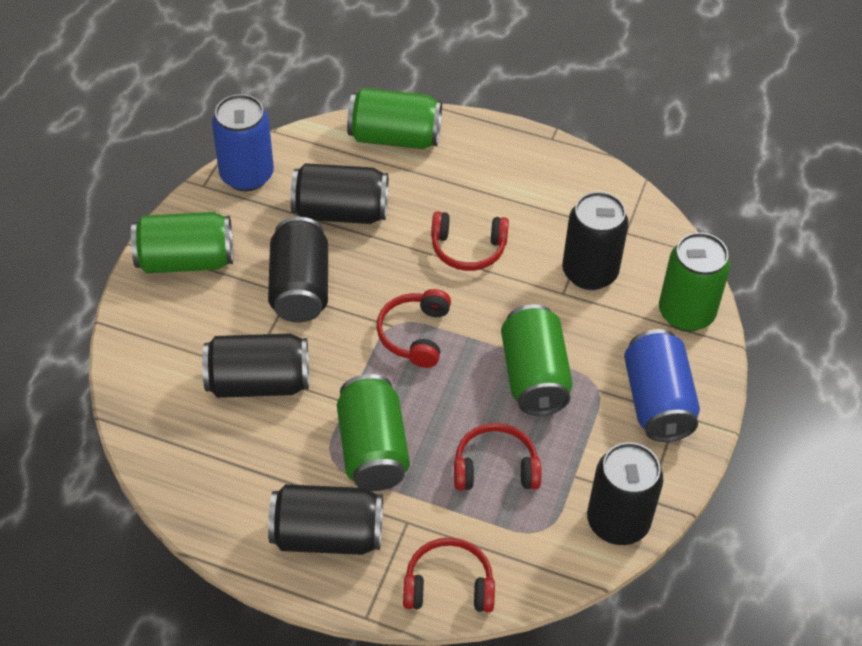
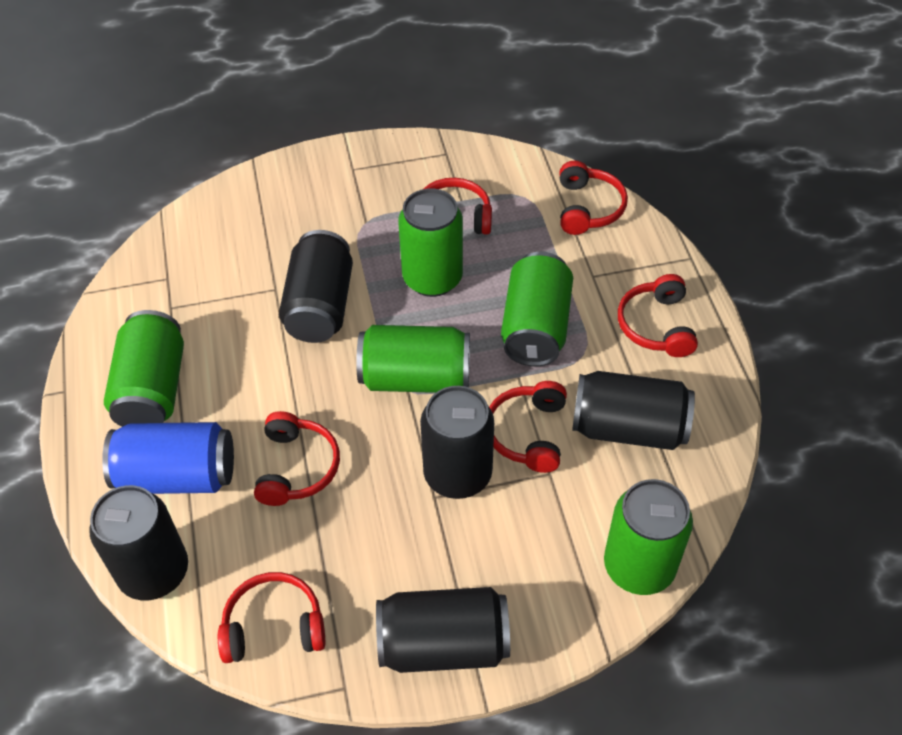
black can: 6 -> 5
blue can: 2 -> 1
red headphones: 4 -> 6

